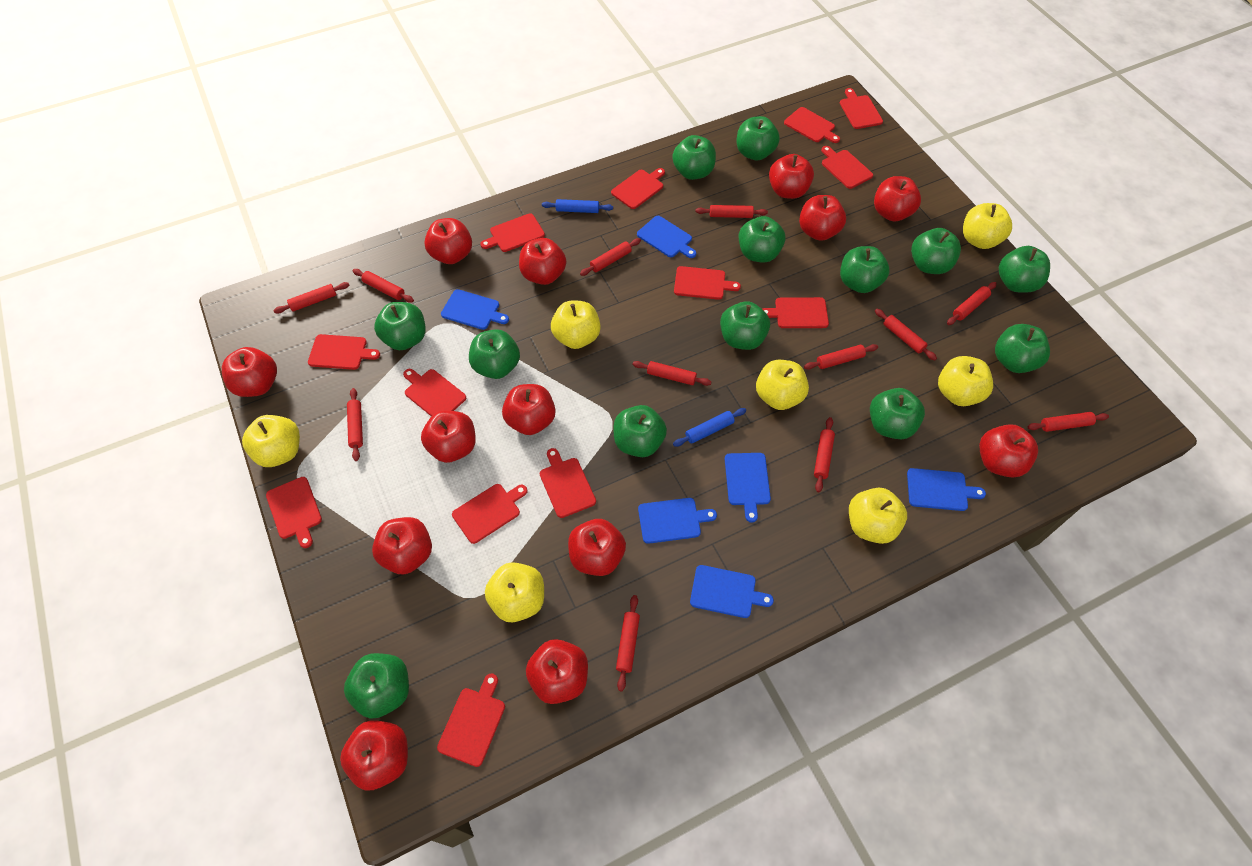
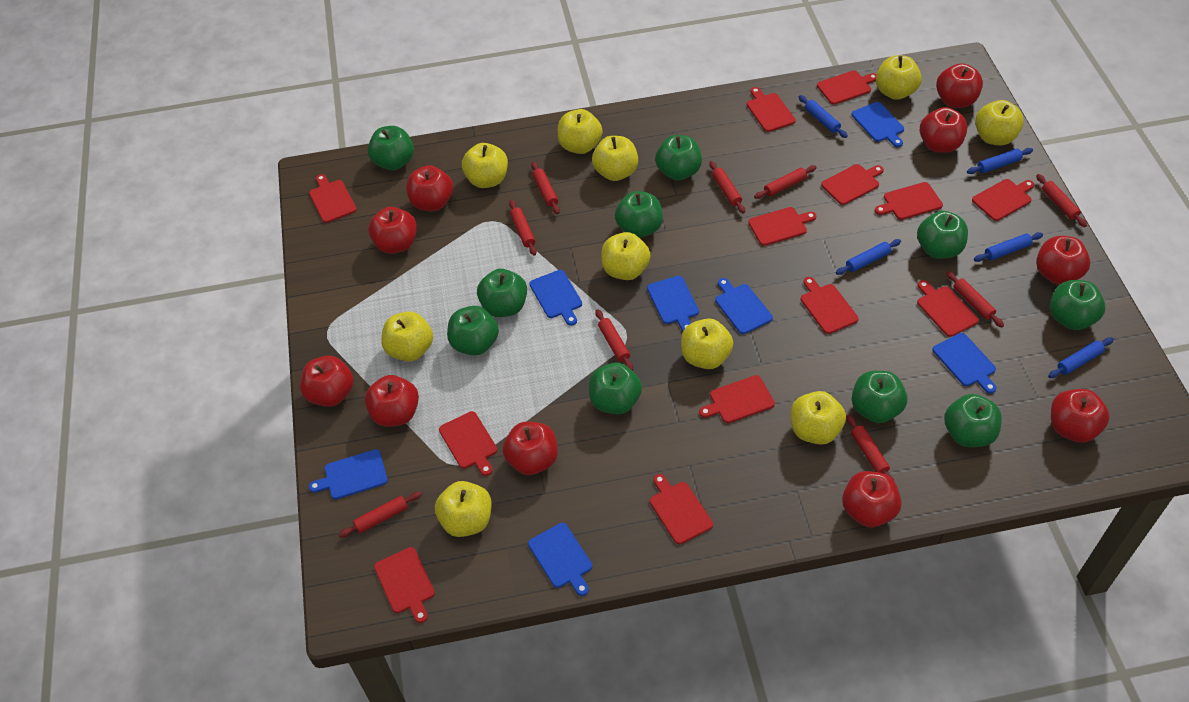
blue cutting board: 6 -> 7
blue rolling pin: 2 -> 5
green apple: 13 -> 10
red apple: 13 -> 10
red rolling pin: 12 -> 9
yellow apple: 7 -> 10

